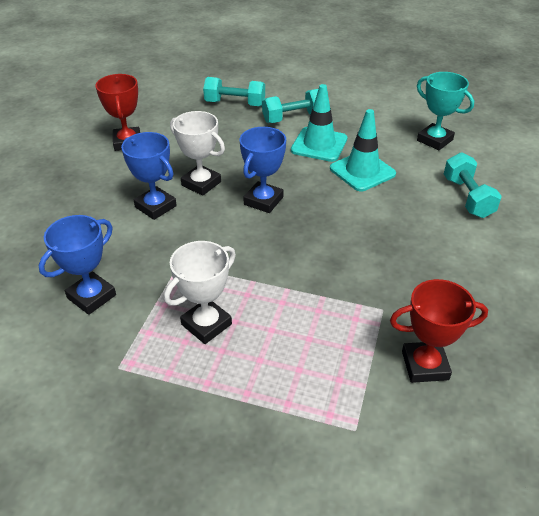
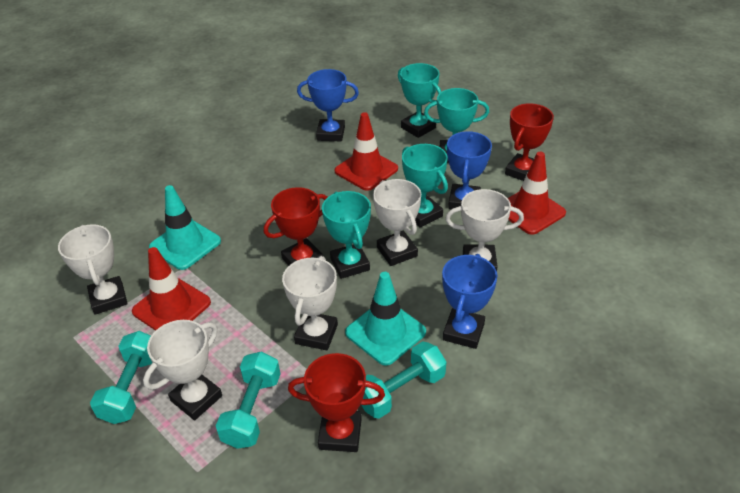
red traffic cone: 0 -> 3
red trophy: 2 -> 3
turquoise trophy: 1 -> 4
white trophy: 2 -> 5

